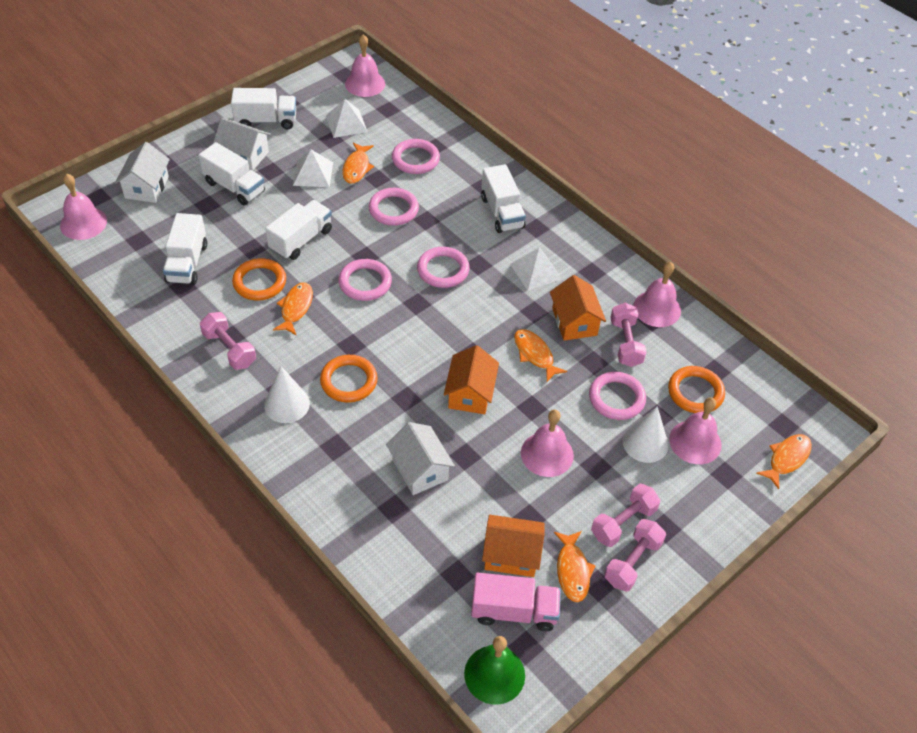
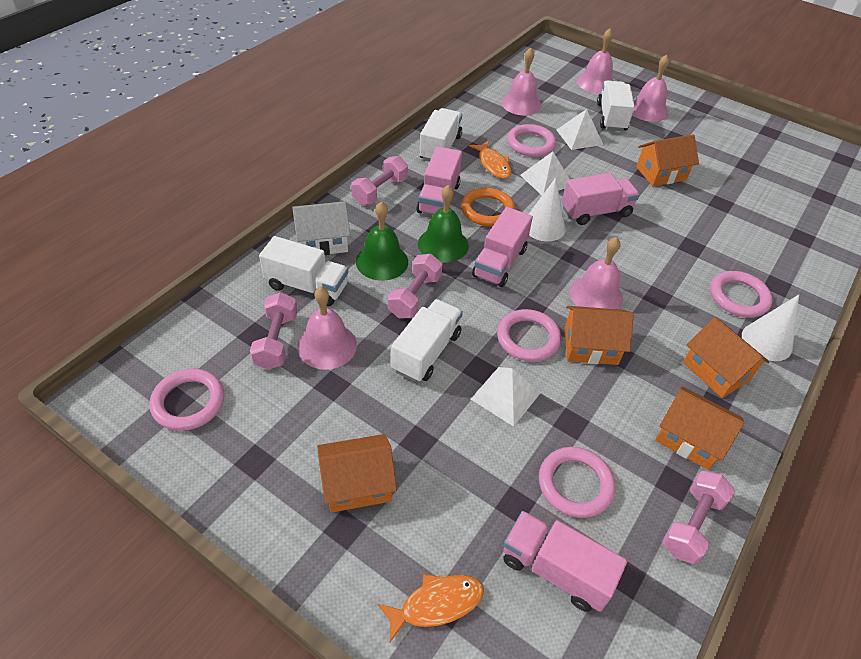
green bell: 1 -> 2
orange fish: 5 -> 2
orange house: 3 -> 5
orange ring: 3 -> 1
pink truck: 1 -> 4
white house: 3 -> 1
white truck: 5 -> 4

